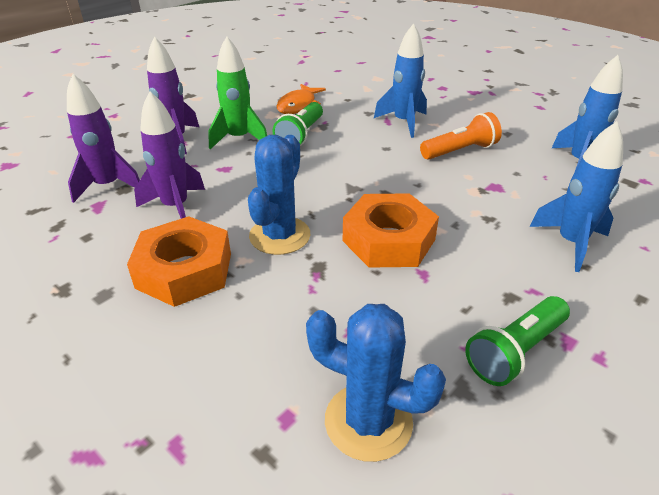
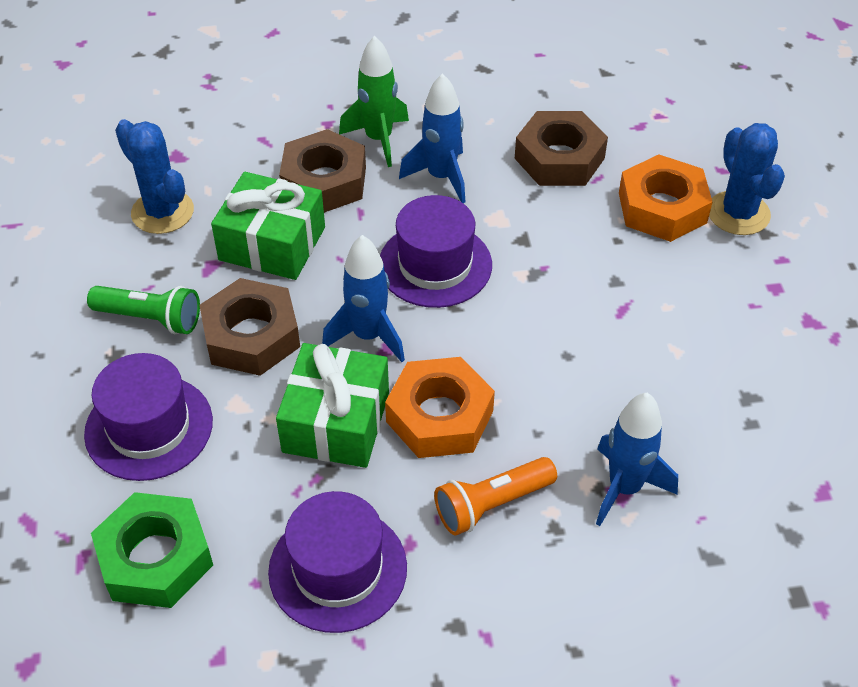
brown nut: 0 -> 3
green flashlight: 2 -> 1
green gift: 0 -> 2
green nut: 0 -> 1
orange fish: 1 -> 0
purple hat: 0 -> 3
purple rocket: 3 -> 0

